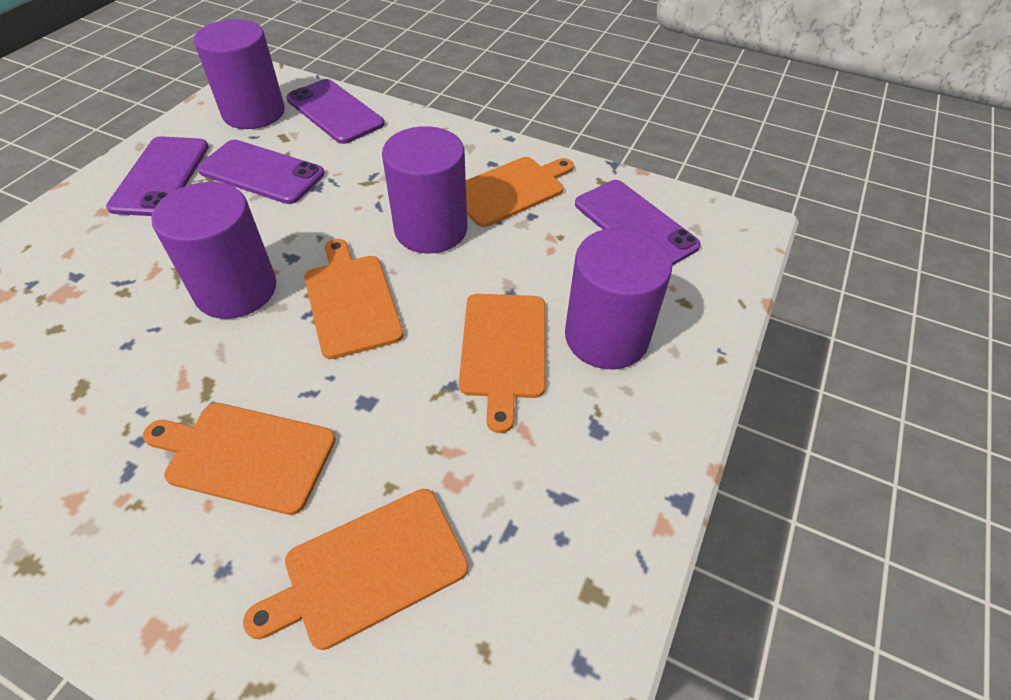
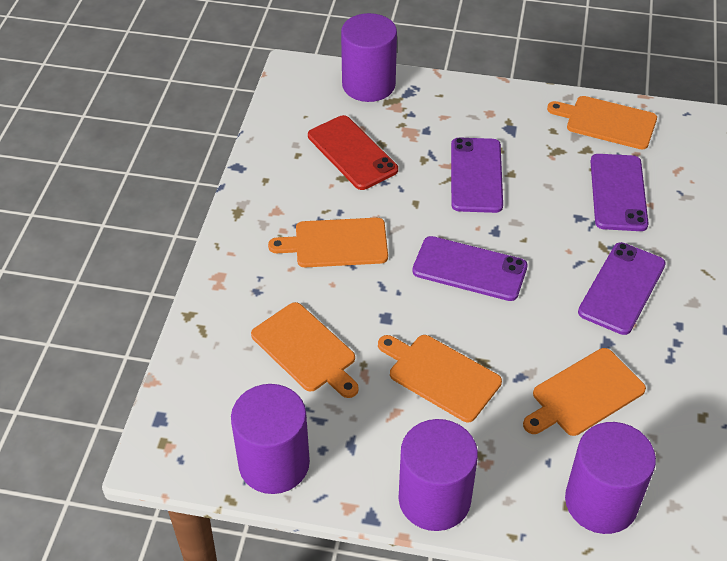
red phone: 0 -> 1

